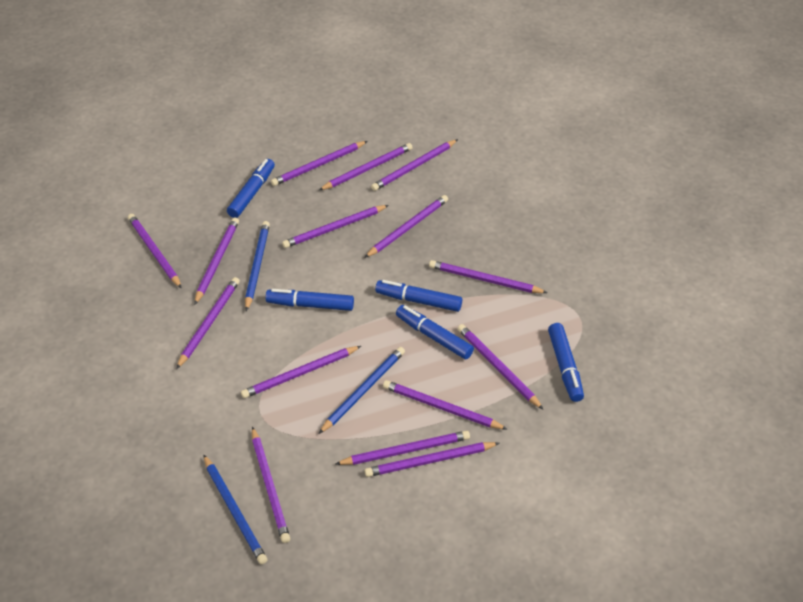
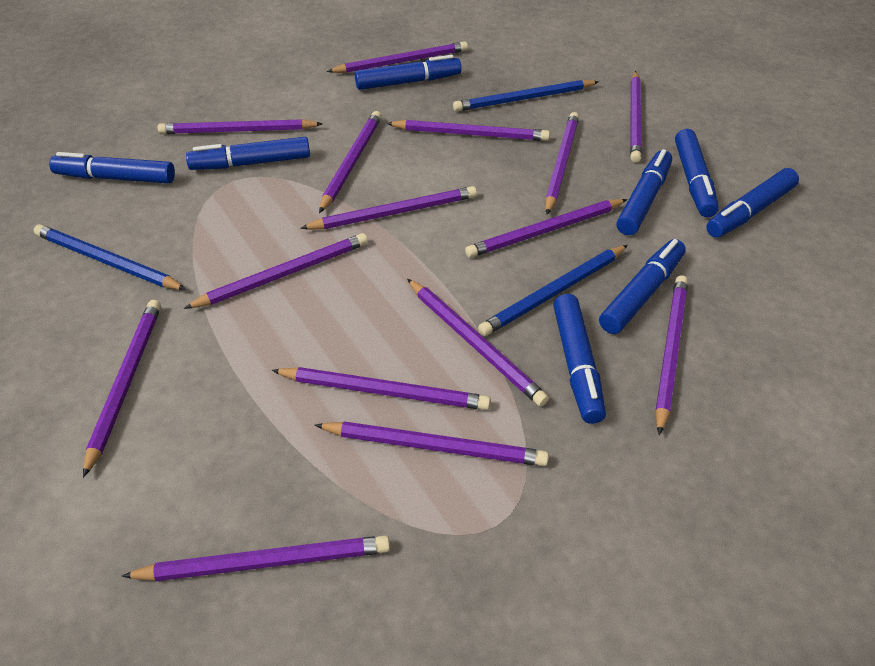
blue marker: 5 -> 8

